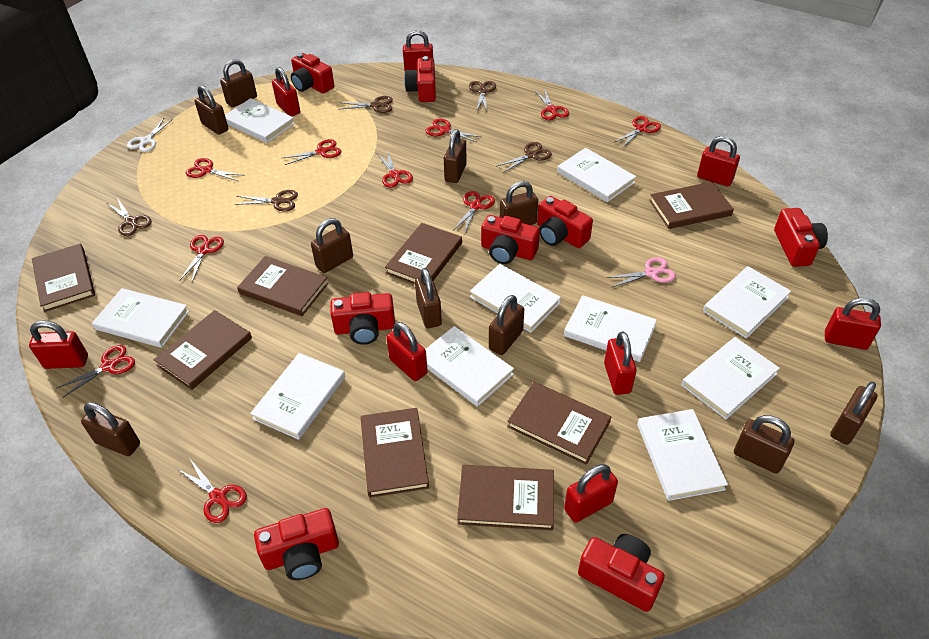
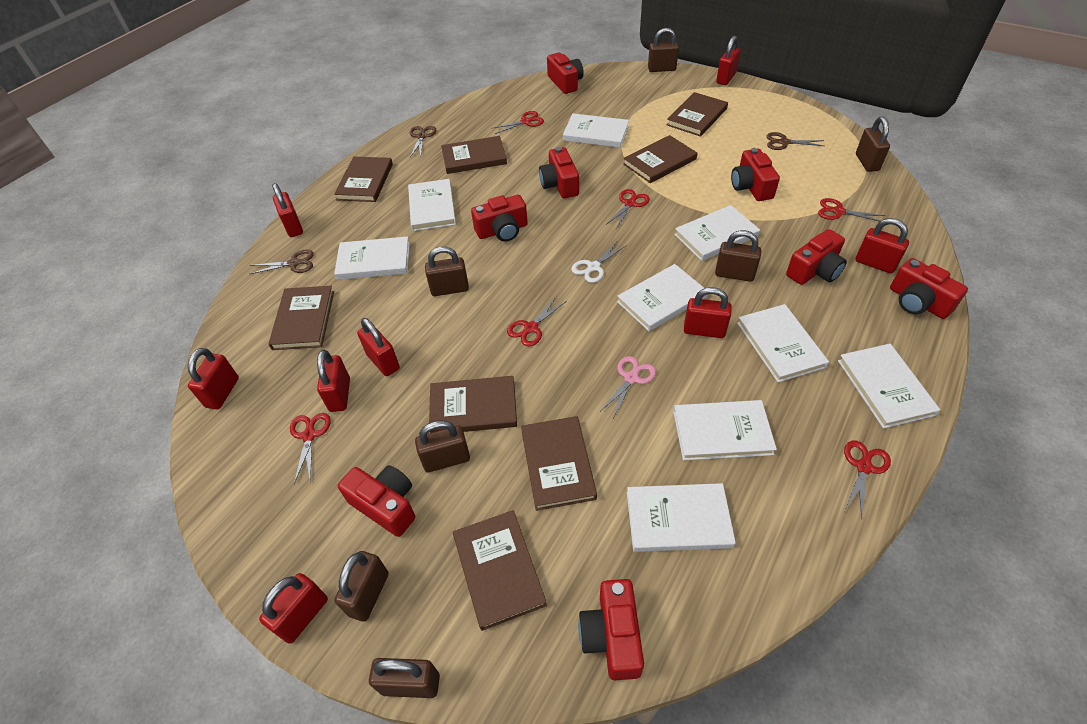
brown padlock: 10 -> 7
brown scissors: 5 -> 3
red scissors: 10 -> 6
white book: 10 -> 9

